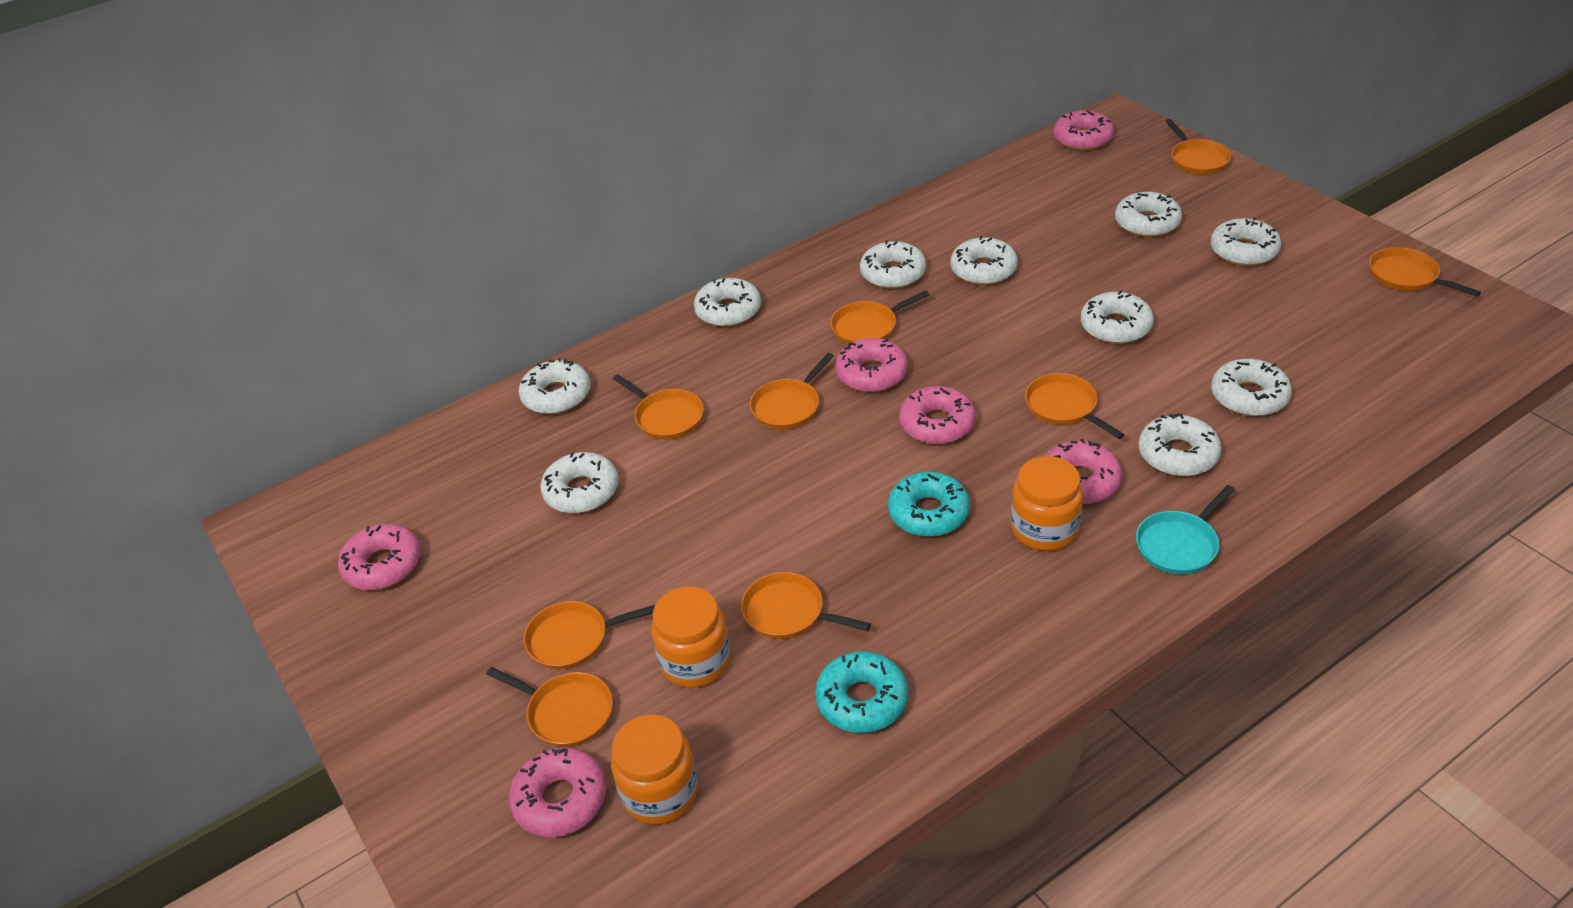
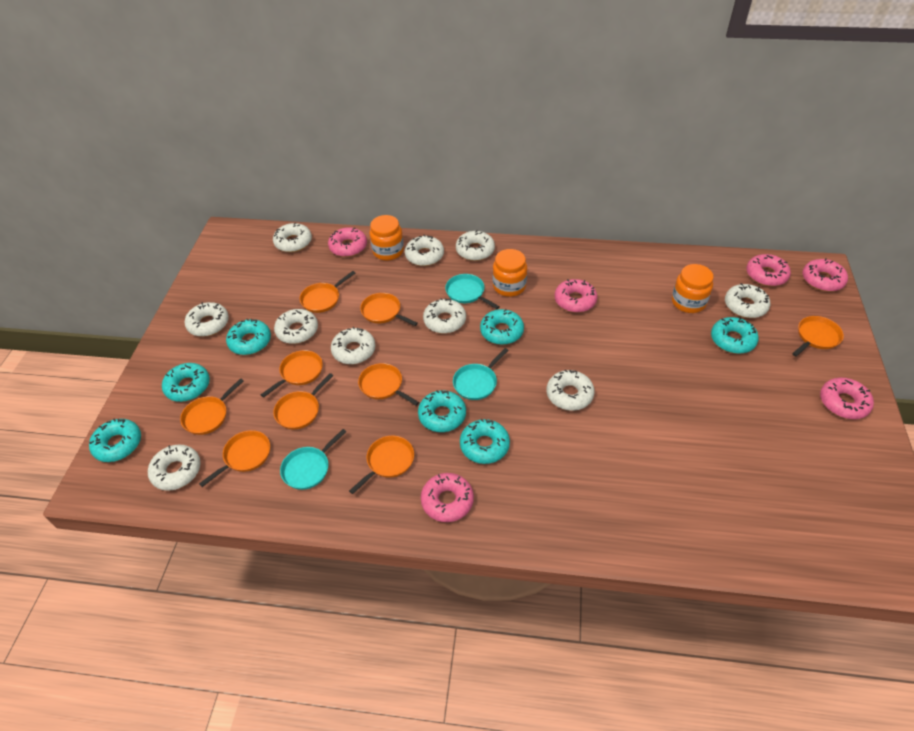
turquoise donut: 2 -> 7
turquoise pan: 1 -> 3

